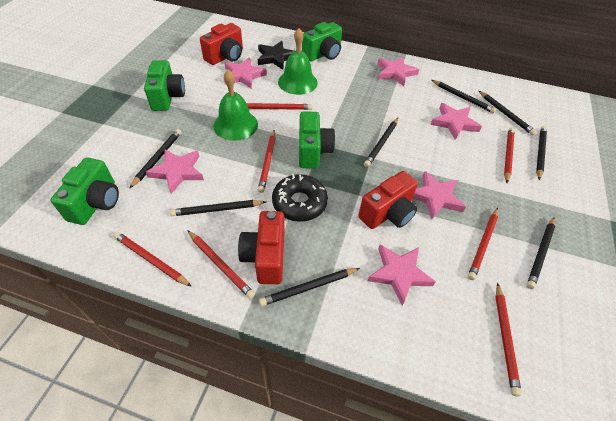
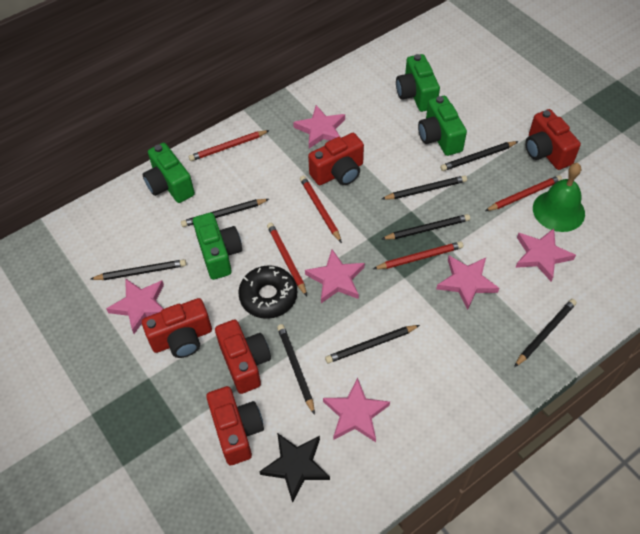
green bell: 2 -> 1
red camera: 3 -> 5
red pencil: 7 -> 5

